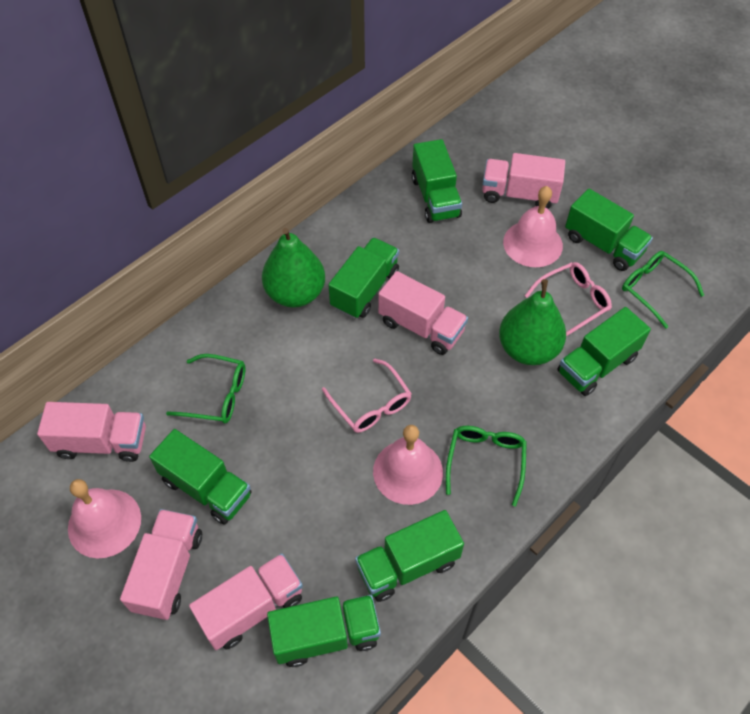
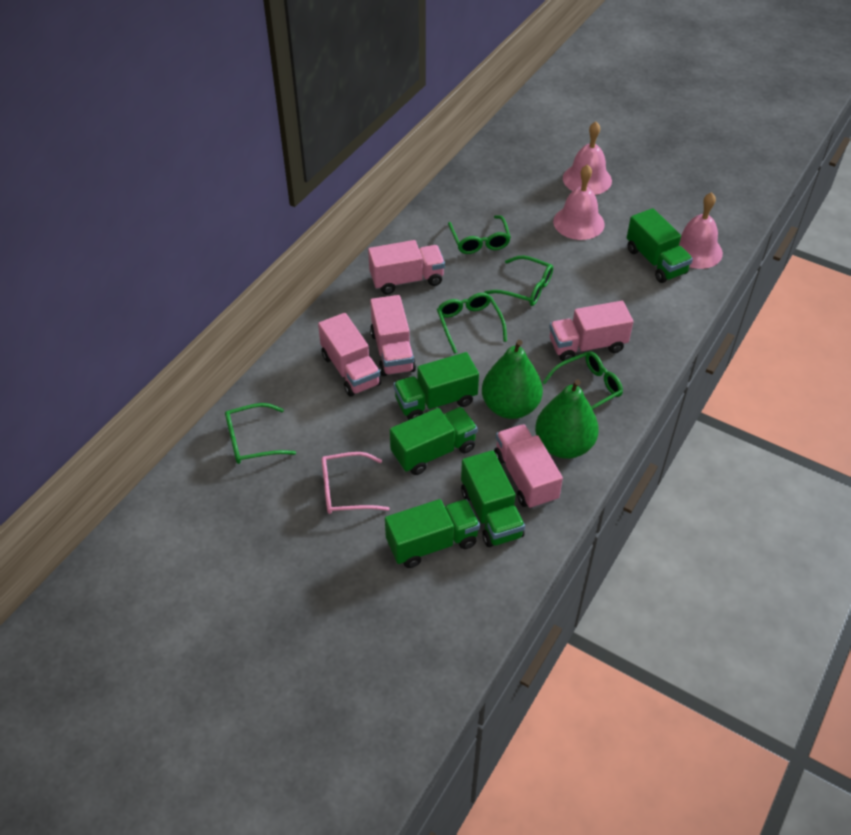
green glasses: 3 -> 5
green truck: 7 -> 5
pink glasses: 2 -> 1

